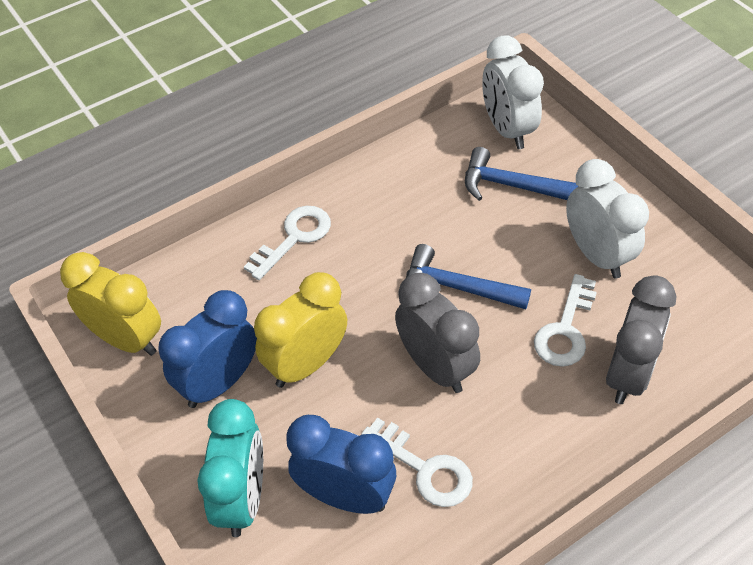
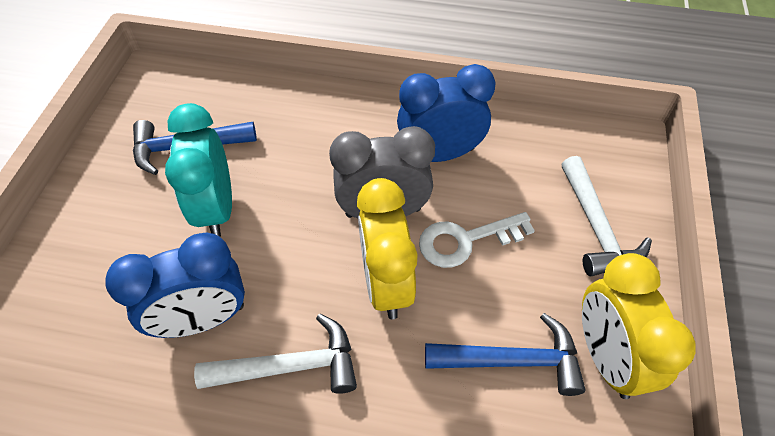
grey clock: 2 -> 1
white clock: 2 -> 0
white hammer: 0 -> 2
white key: 3 -> 1

